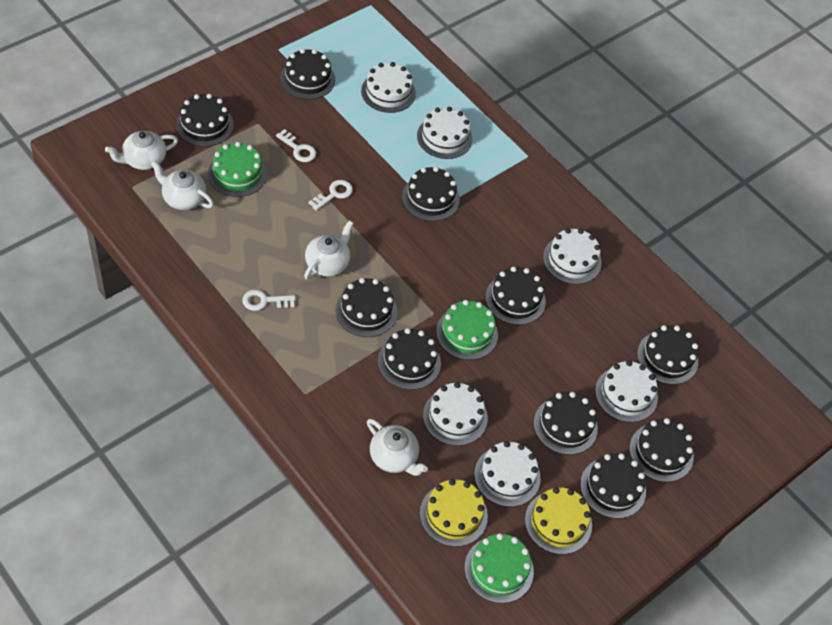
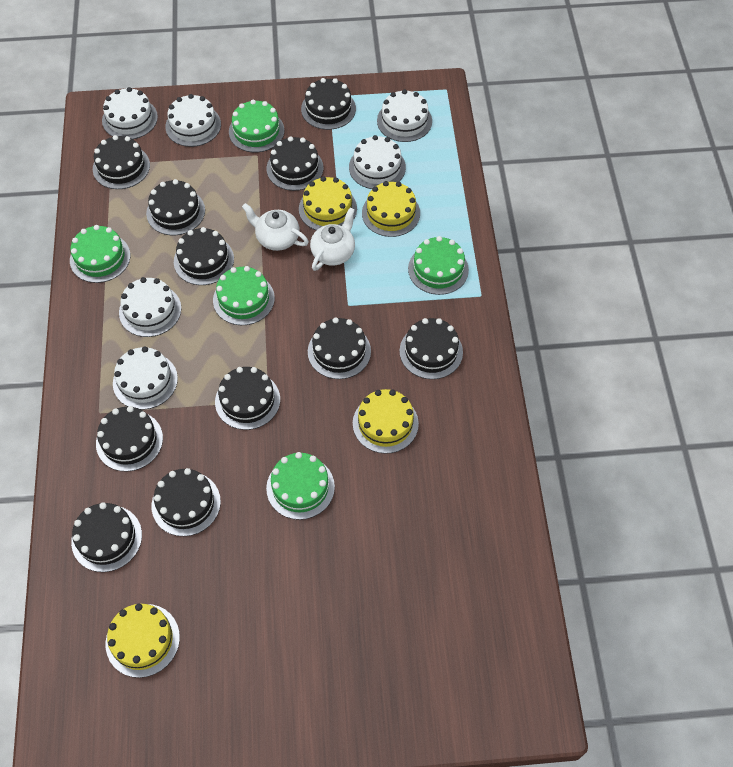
black cake: 10 -> 11
green cake: 3 -> 5
white key: 3 -> 0
white teapot: 4 -> 2
yellow cake: 2 -> 4

